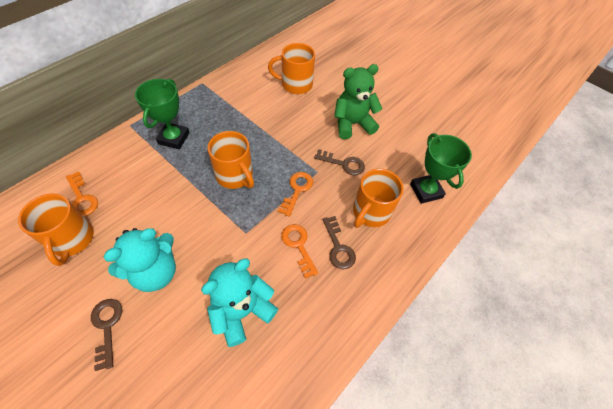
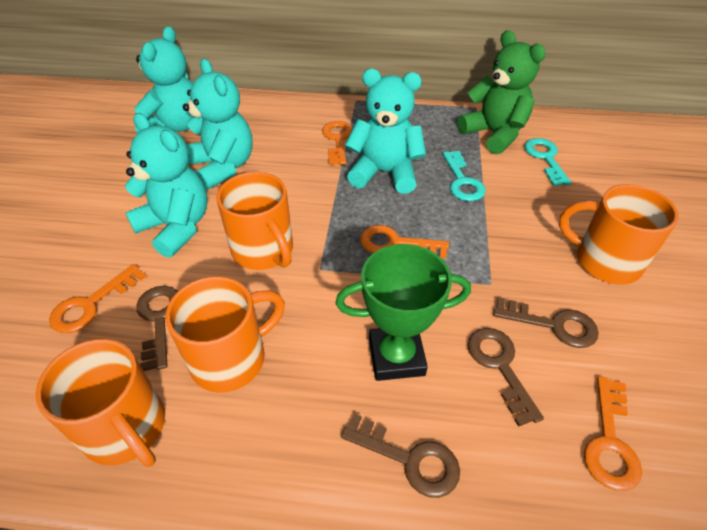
brown key: 3 -> 4
green trophy: 2 -> 1
orange key: 3 -> 4
turquoise key: 0 -> 2
turquoise teddy bear: 2 -> 4

